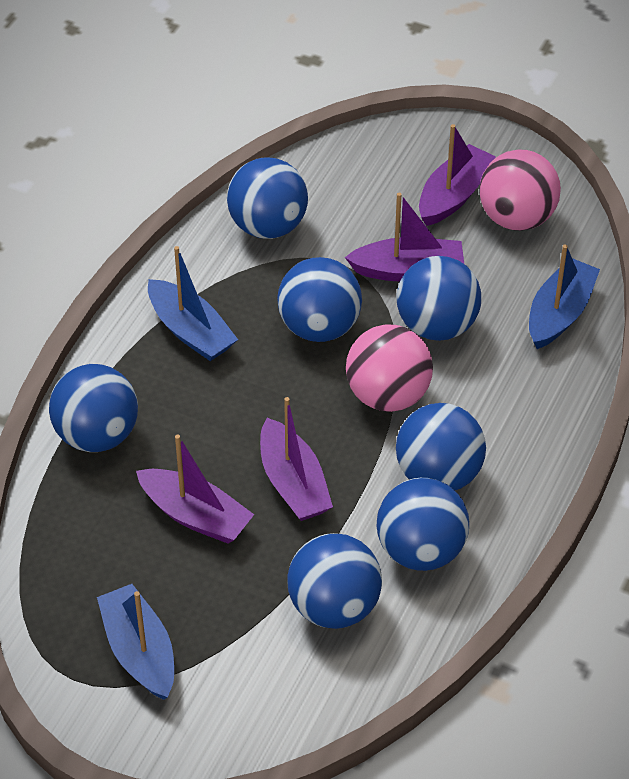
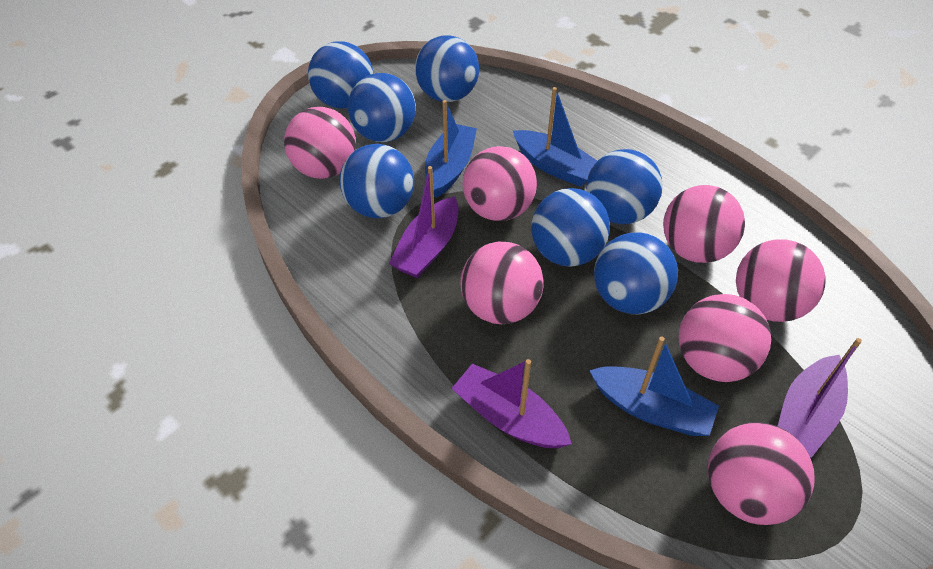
pink ball: 2 -> 7
purple boat: 4 -> 3

